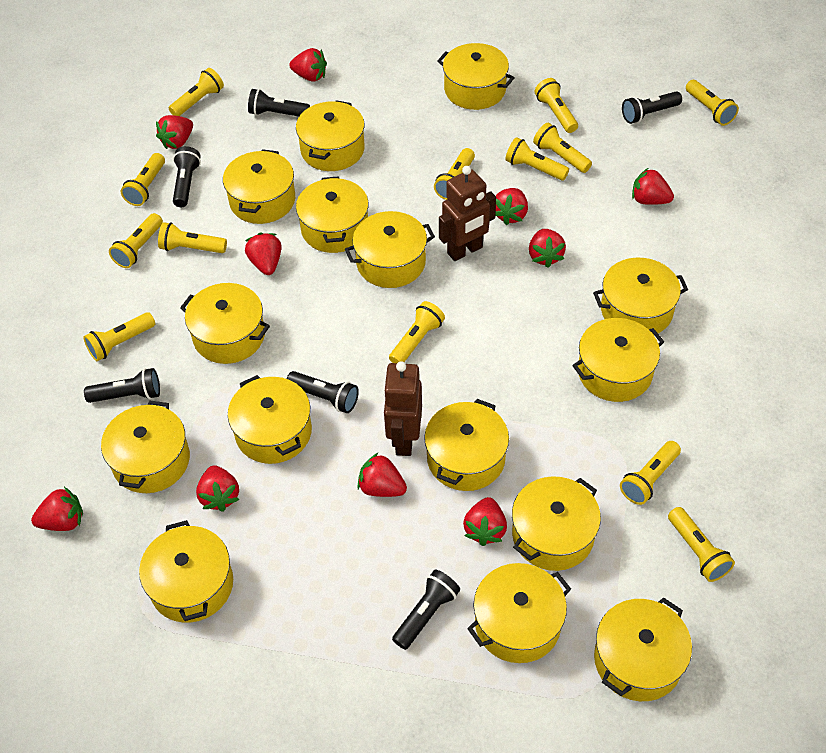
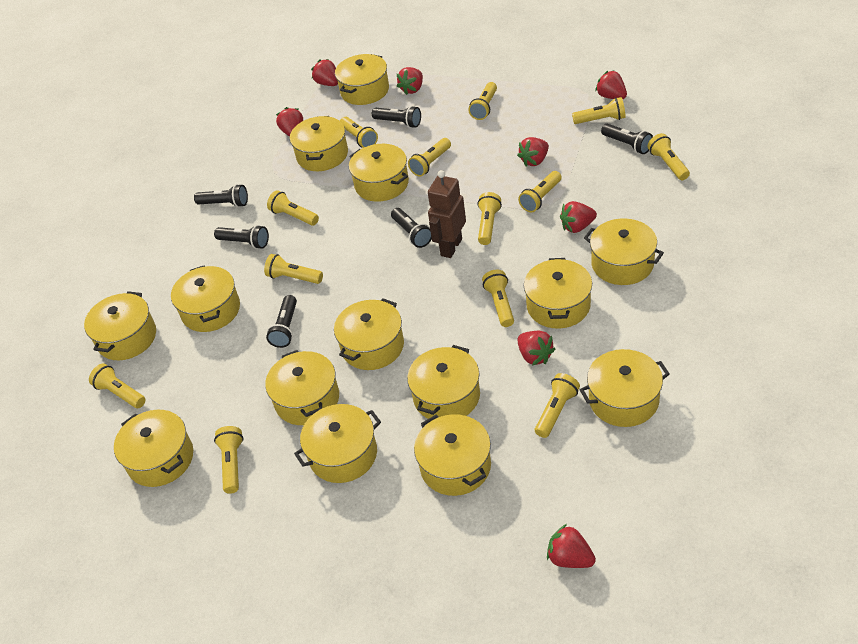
brown robot: 2 -> 1
red strawberry: 10 -> 8
yellow pot: 15 -> 14

